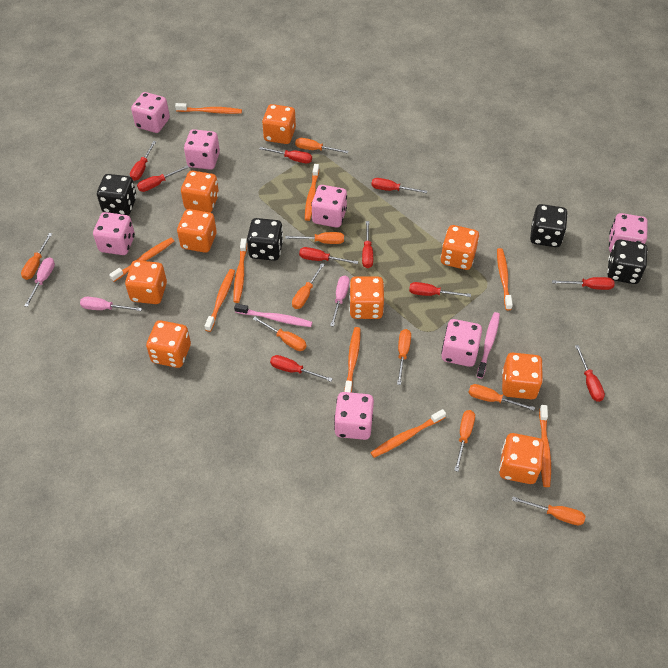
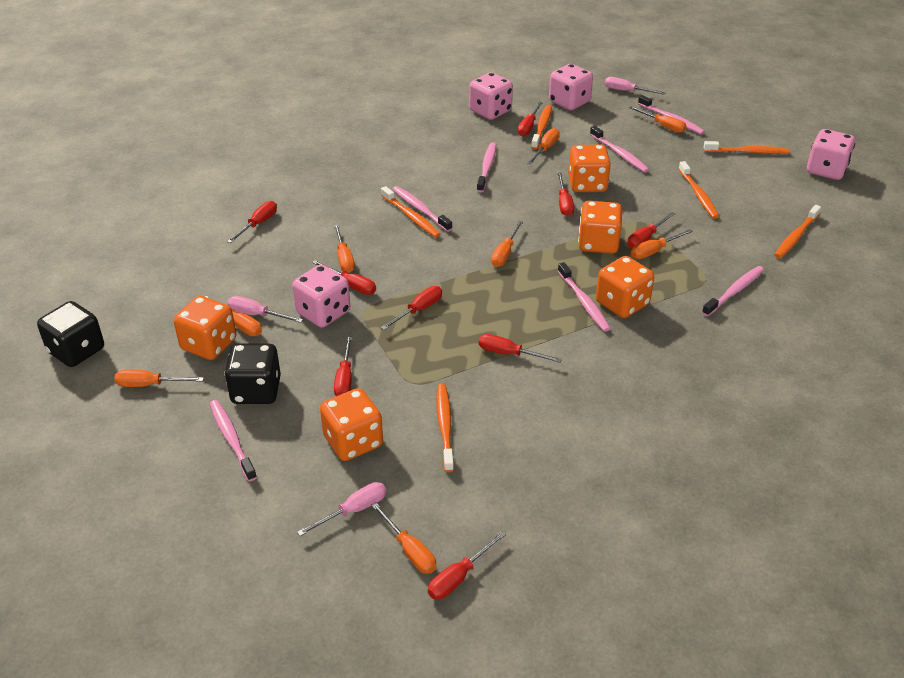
black dice: 4 -> 2
orange dice: 9 -> 5
orange screwdriver: 9 -> 8
orange toothbrush: 9 -> 6
pink dice: 7 -> 4
pink toothbrush: 2 -> 7
red screwdriver: 10 -> 9

